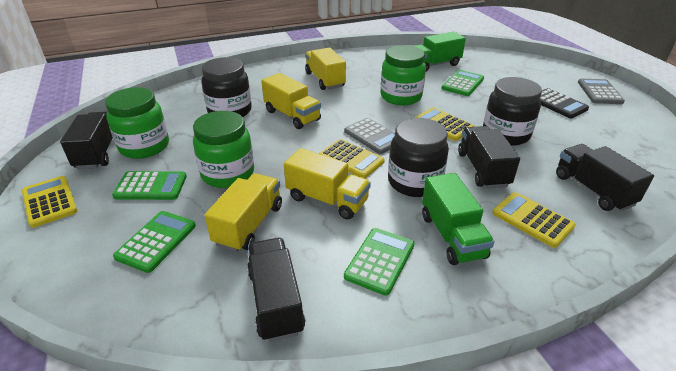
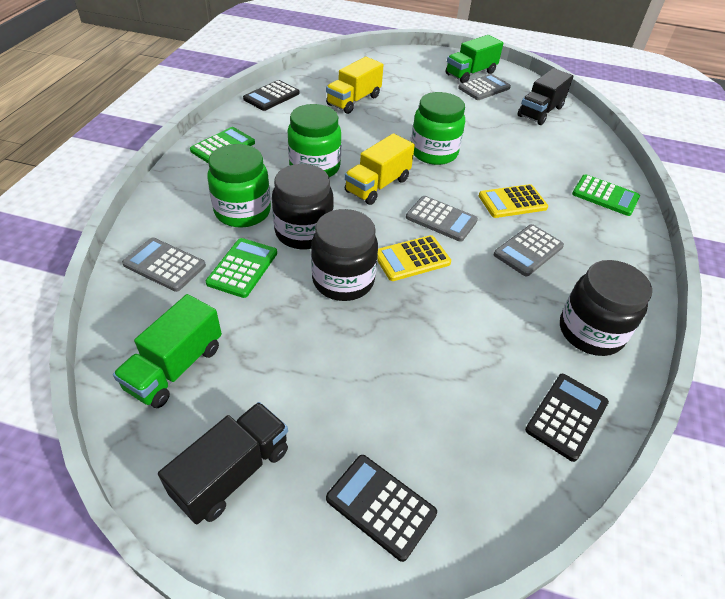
black calculator: 1 -> 3
black truck: 4 -> 2
green calculator: 4 -> 3
grey calculator: 2 -> 4
yellow calculator: 4 -> 2
yellow truck: 4 -> 2

